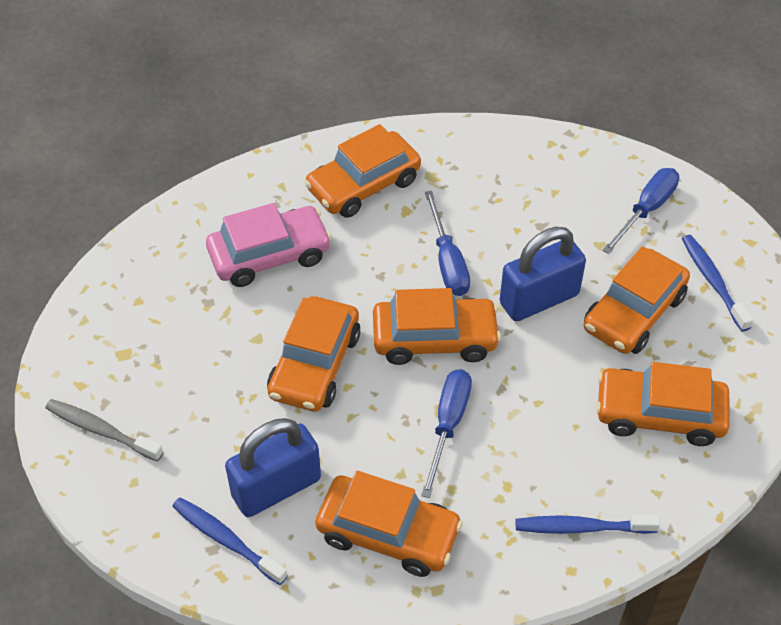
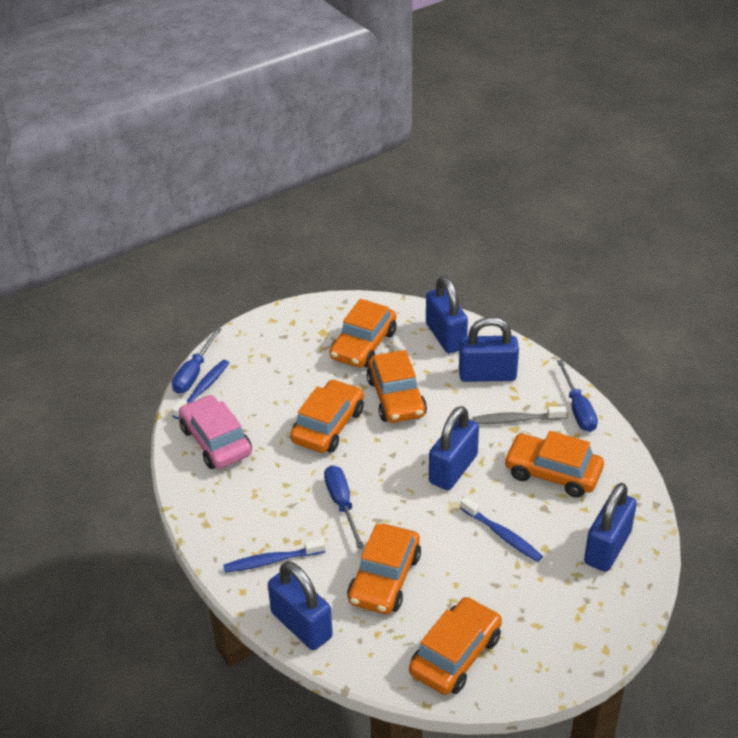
blue padlock: 2 -> 5

